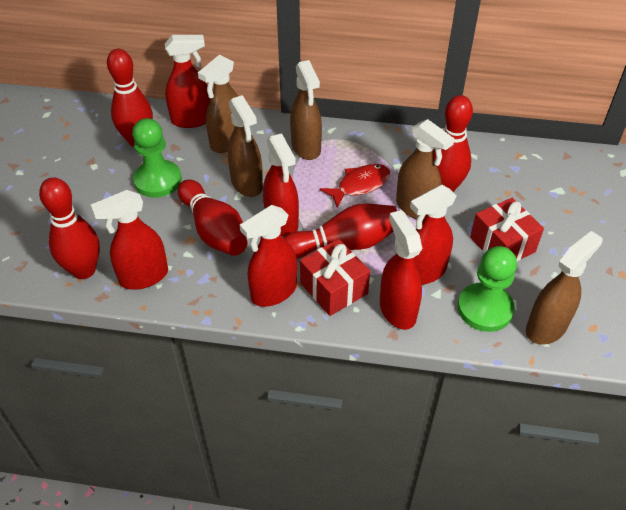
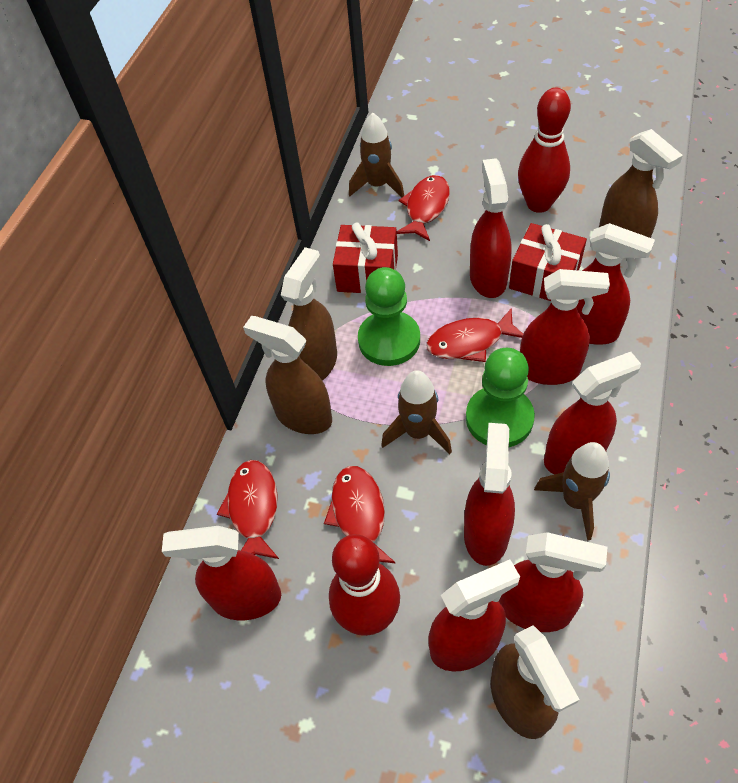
brown rocket: 0 -> 3
brown spray bottle: 5 -> 4
red bowling pin: 5 -> 2
red fish: 1 -> 4
red spray bottle: 6 -> 8

